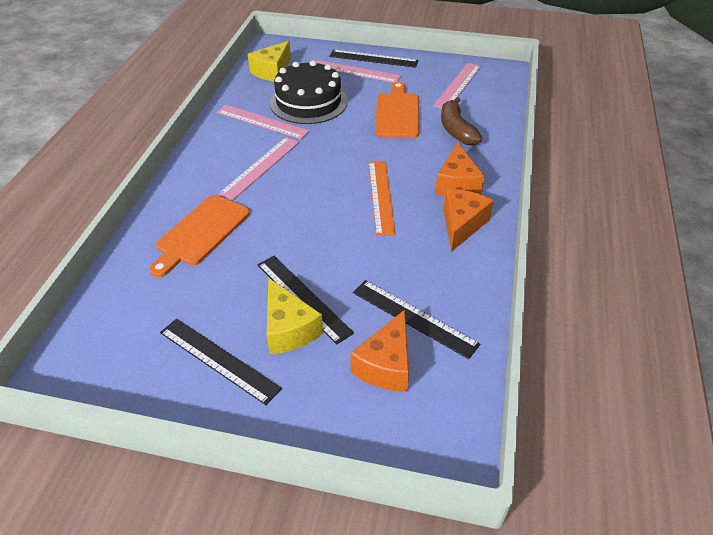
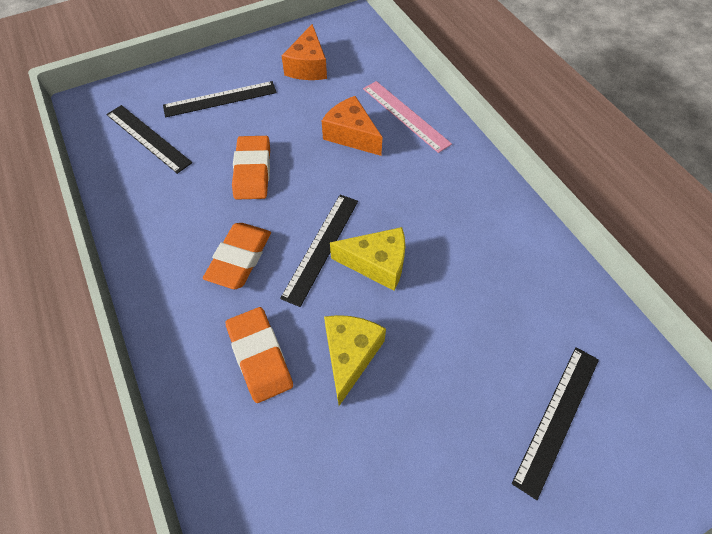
black cake: 1 -> 0
brown banana: 1 -> 0
orange cheese: 3 -> 2
orange cutting board: 2 -> 0
orange eraser: 0 -> 3
orange ruler: 1 -> 0
pink ruler: 4 -> 1

